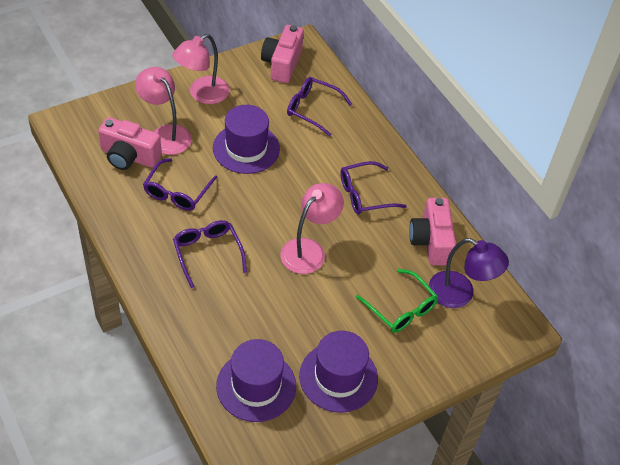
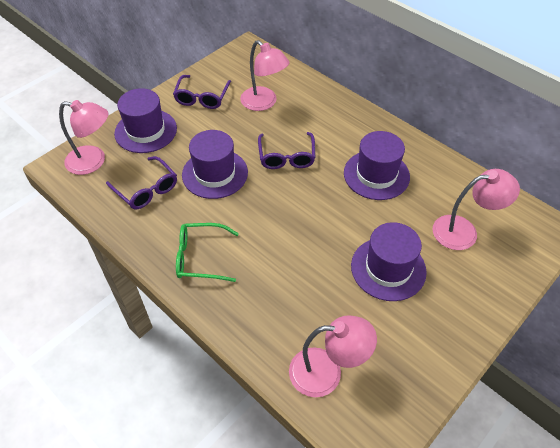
pink camera: 3 -> 0
pink lamp: 3 -> 4
purple glasses: 4 -> 3
purple hat: 3 -> 4
purple lamp: 1 -> 0

